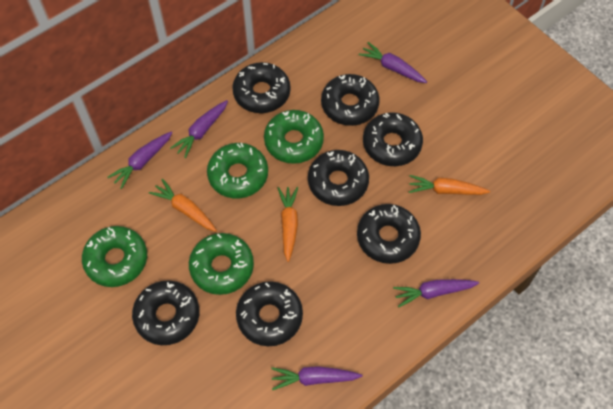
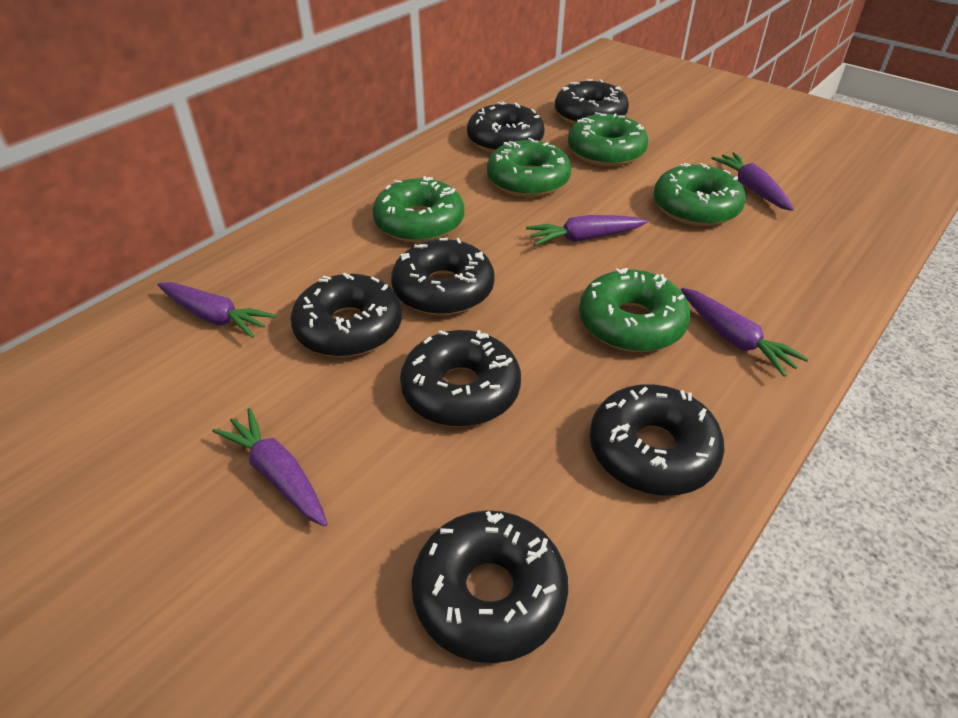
green donut: 4 -> 5
orange carrot: 3 -> 0

